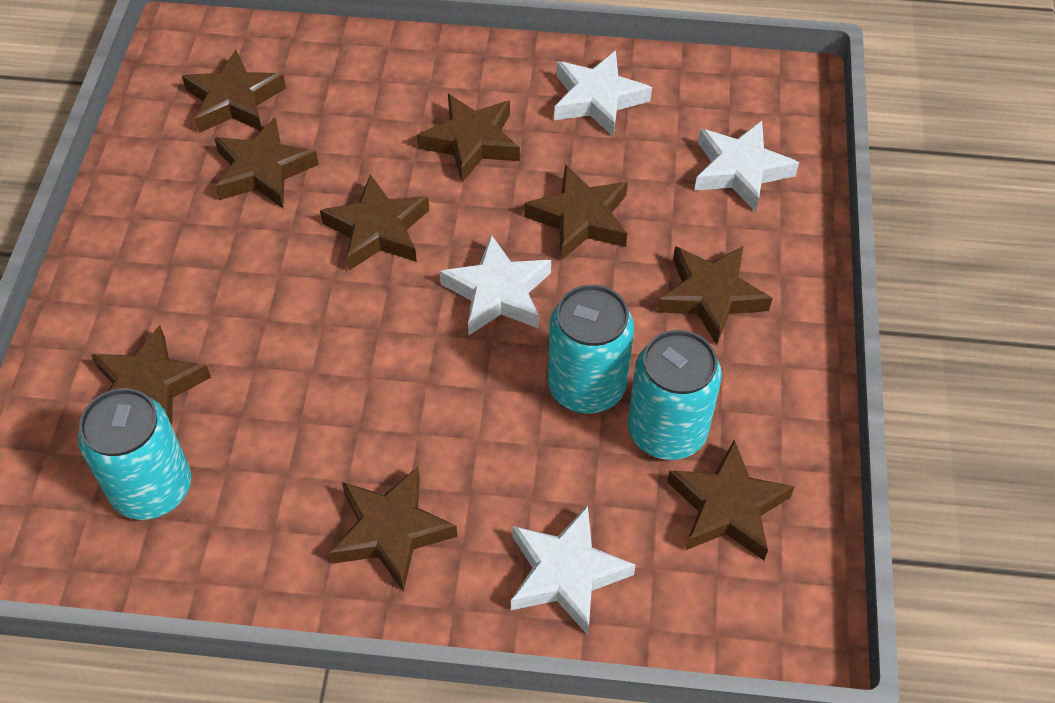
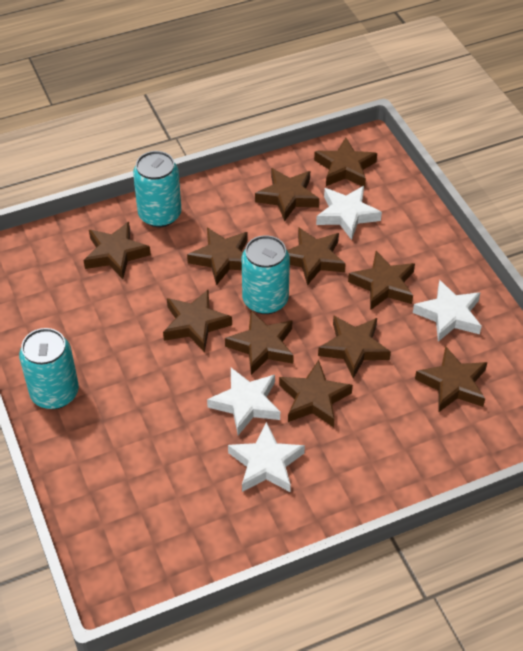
brown star: 9 -> 11

